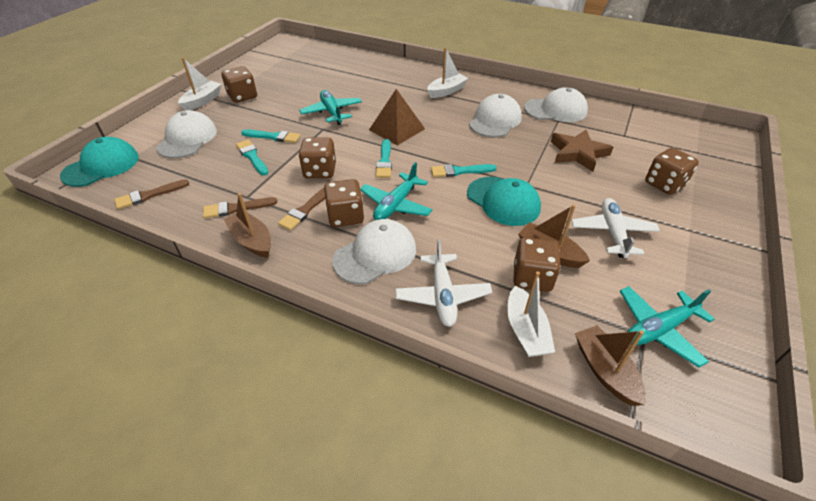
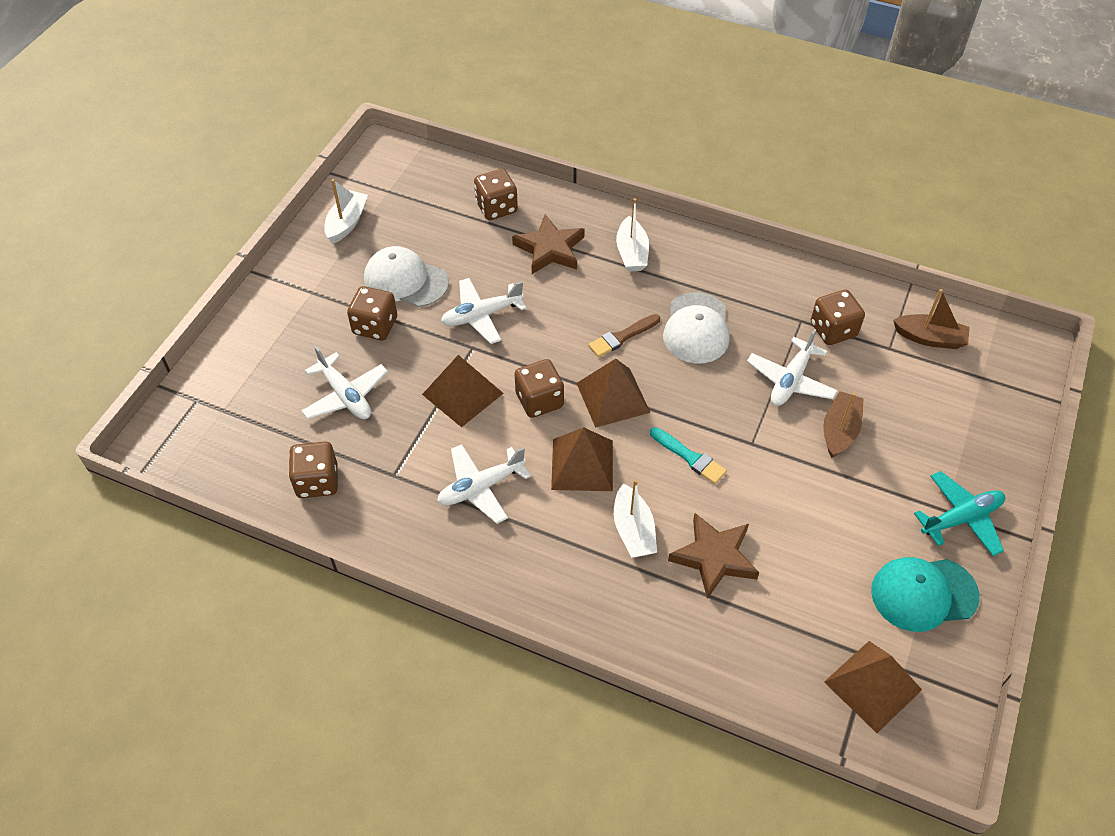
brown boat: 3 -> 2
brown brush: 3 -> 1
brown pyramid: 1 -> 4
brown star: 1 -> 2
turquoise brush: 4 -> 1
turquoise cap: 2 -> 1
turquoise plane: 3 -> 1
white cap: 4 -> 2
white plane: 2 -> 4

